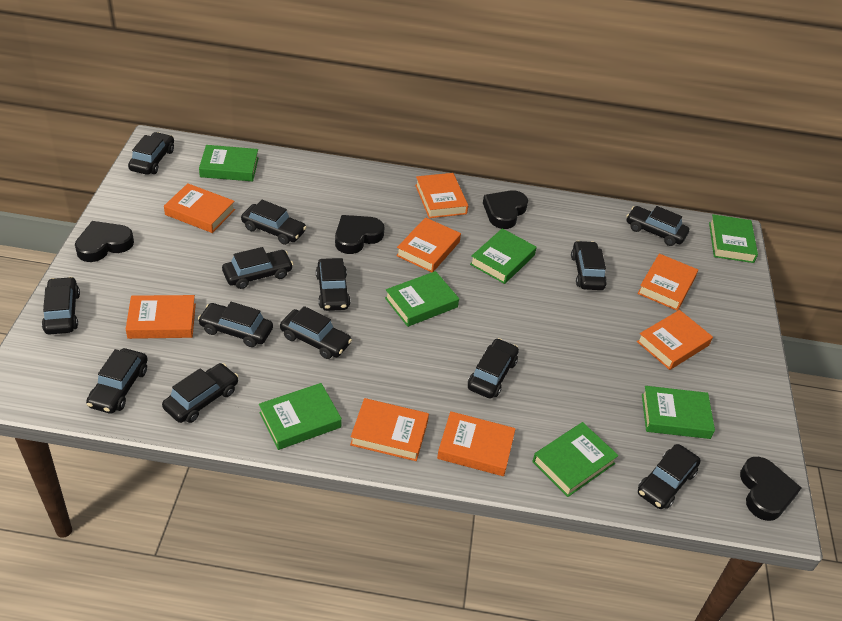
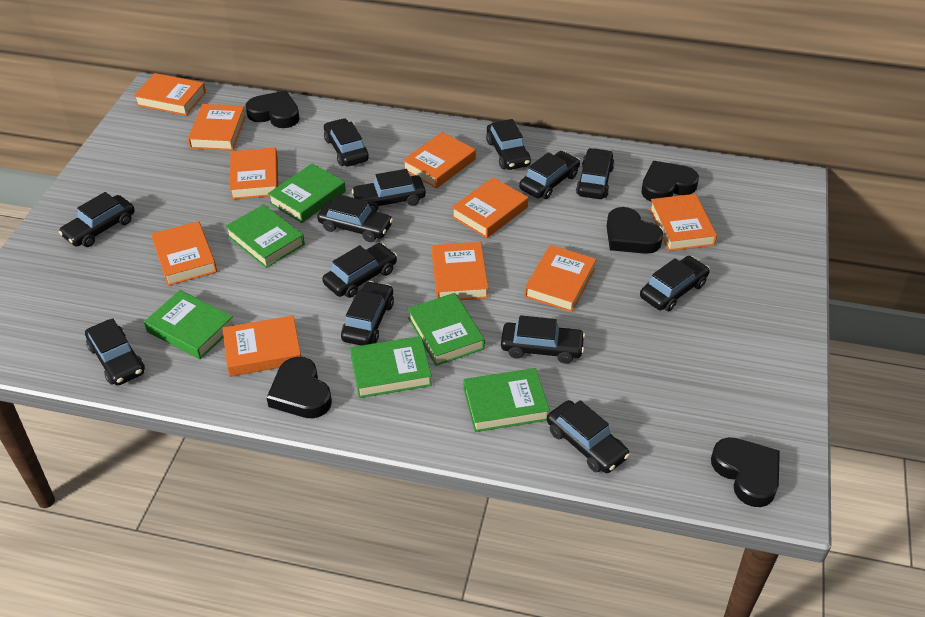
black heart: 4 -> 5
green book: 7 -> 6
orange book: 8 -> 10

